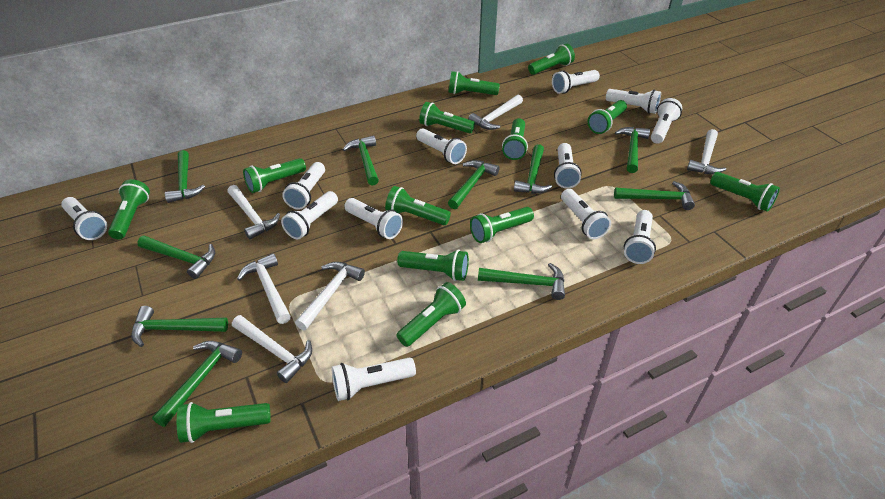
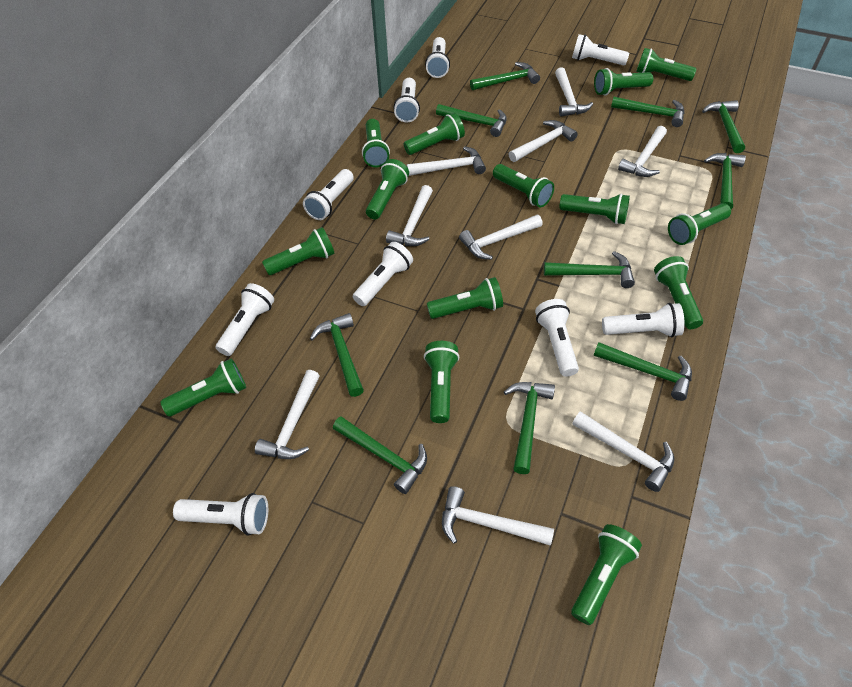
green flashlight: 13 -> 14
white flashlight: 12 -> 9
white hammer: 6 -> 9

